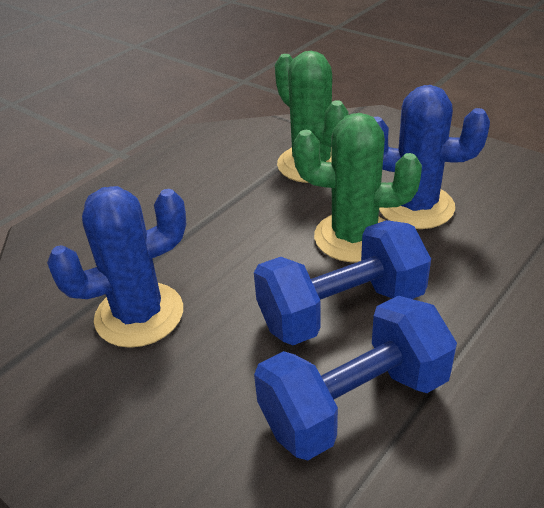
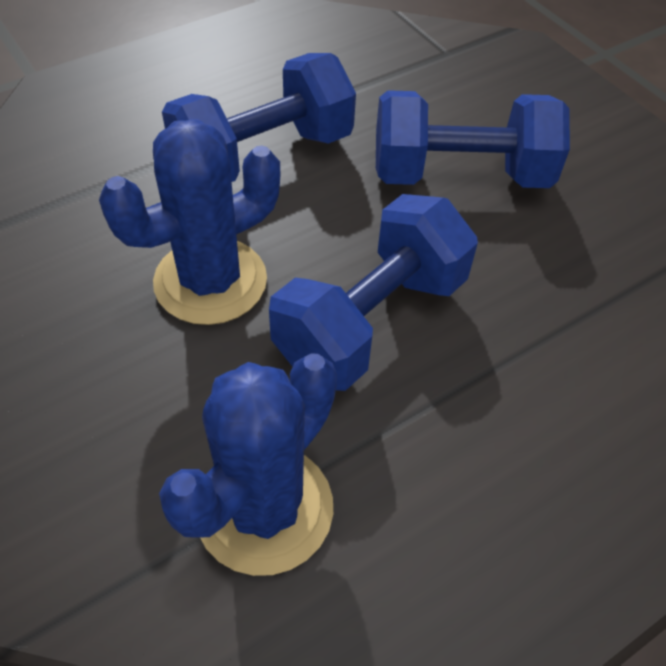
blue dumbbell: 2 -> 3
green cactus: 2 -> 0

